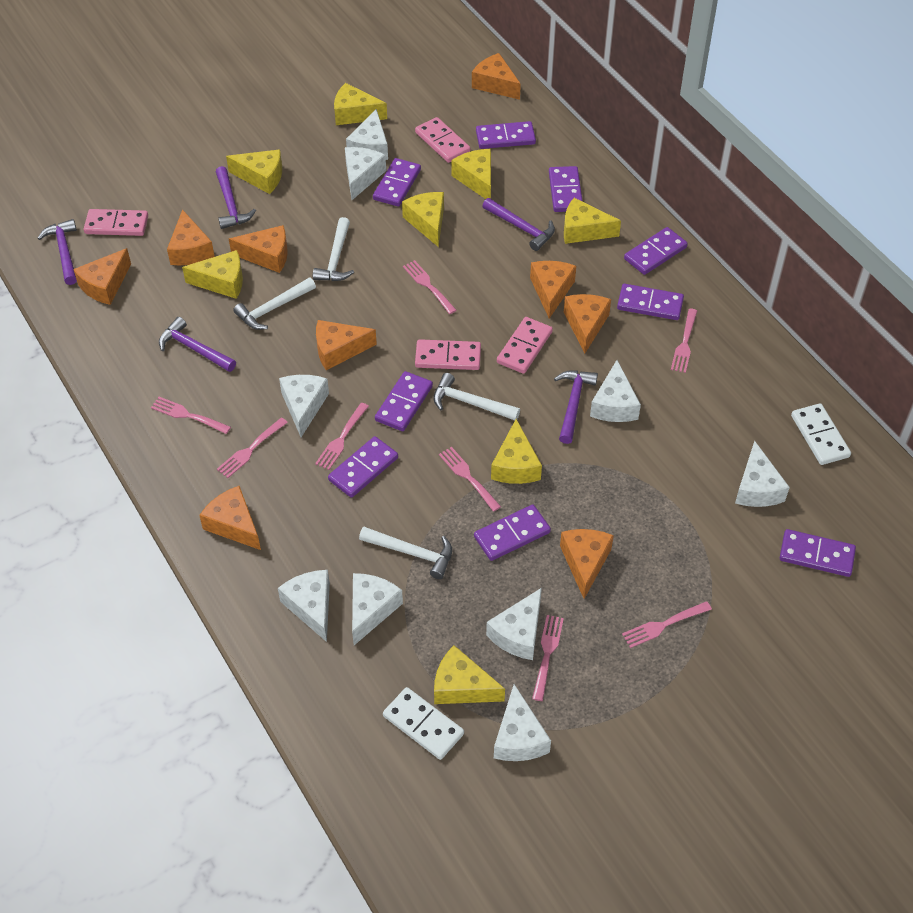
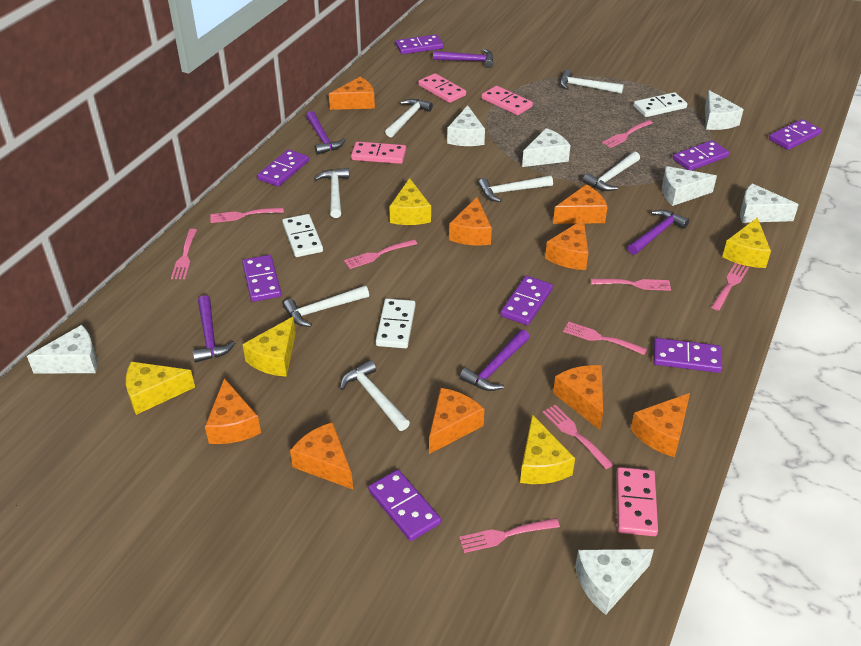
pink fork: 8 -> 9
purple domino: 9 -> 8
white cheese: 9 -> 7
white domino: 2 -> 3
white hammer: 4 -> 7
yellow cheese: 8 -> 5

